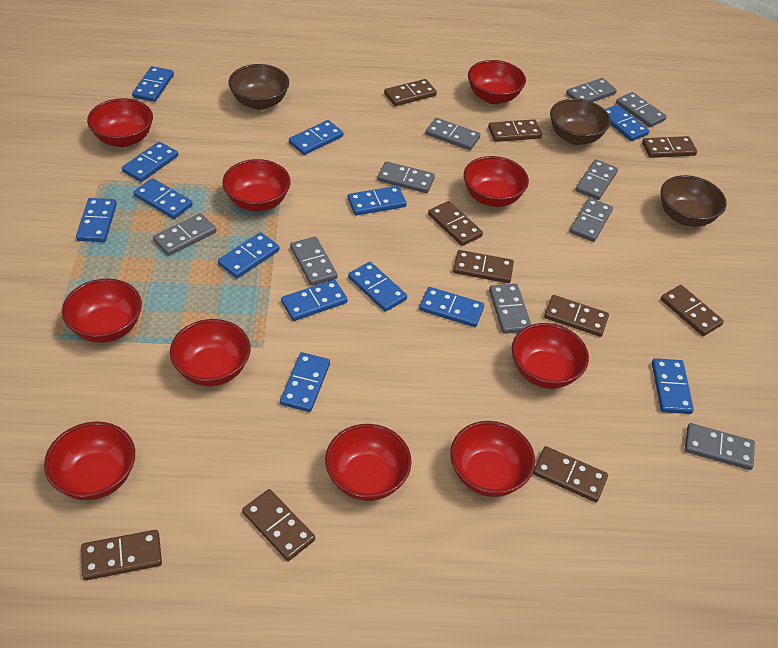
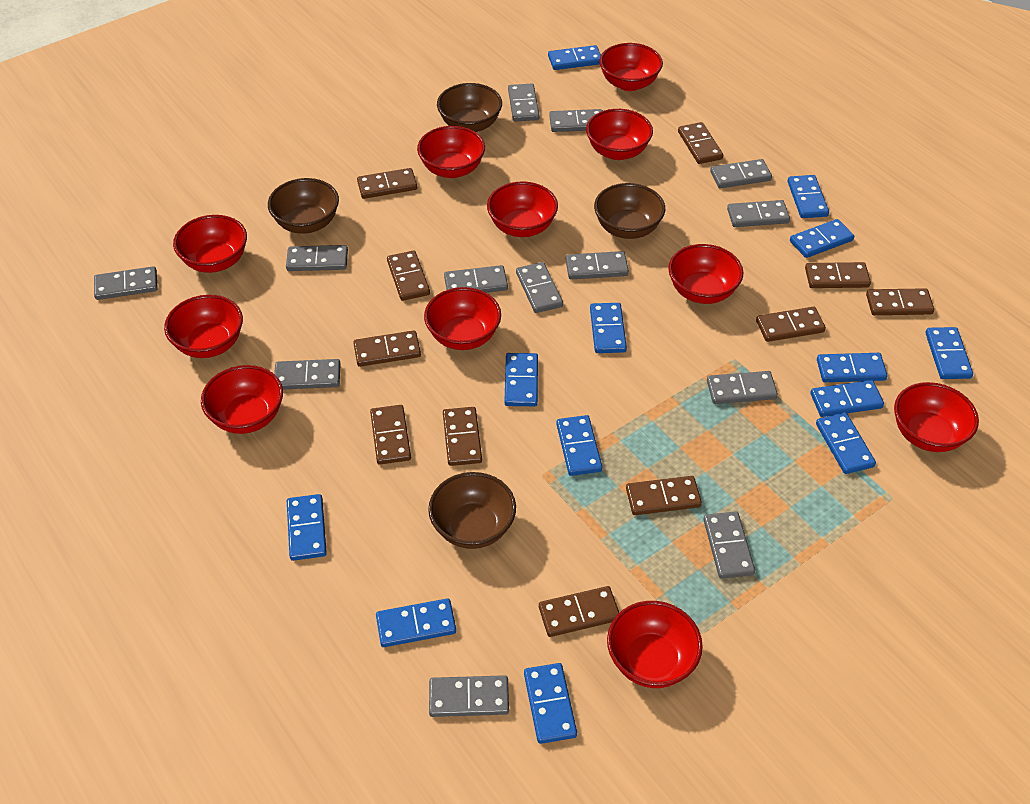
brown bowl: 3 -> 4
brown domino: 10 -> 11
grey domino: 10 -> 13
red bowl: 10 -> 11

